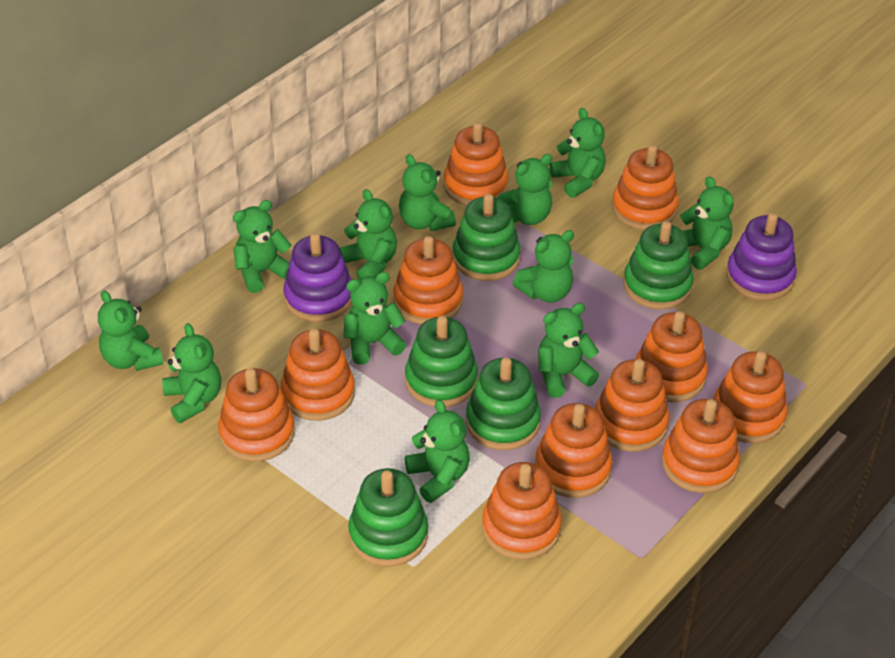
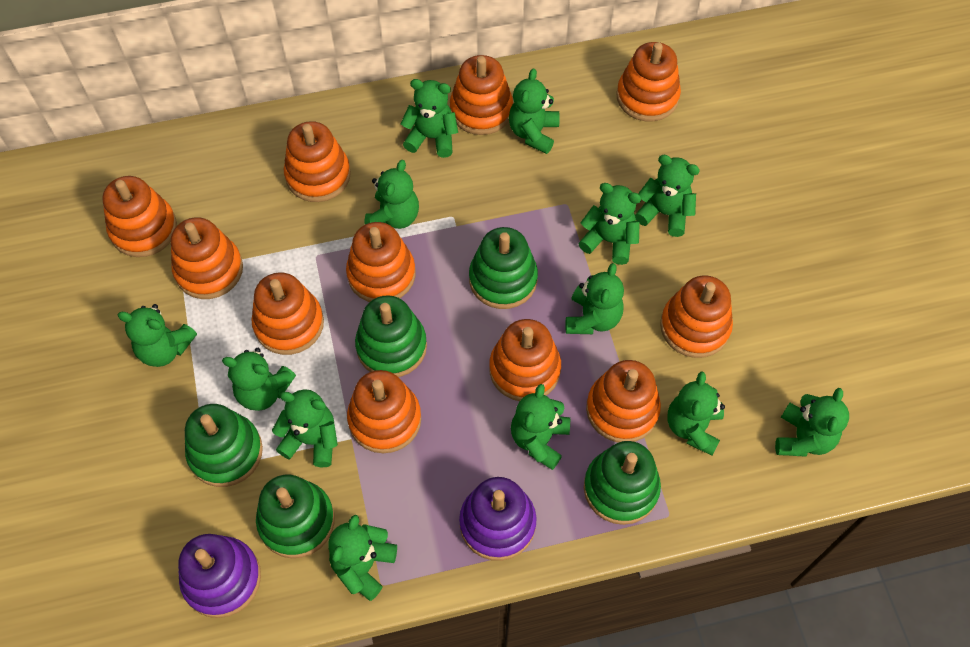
green teddy bear: 12 -> 13

